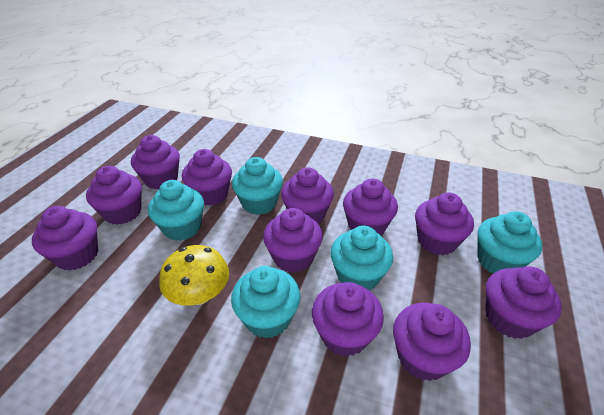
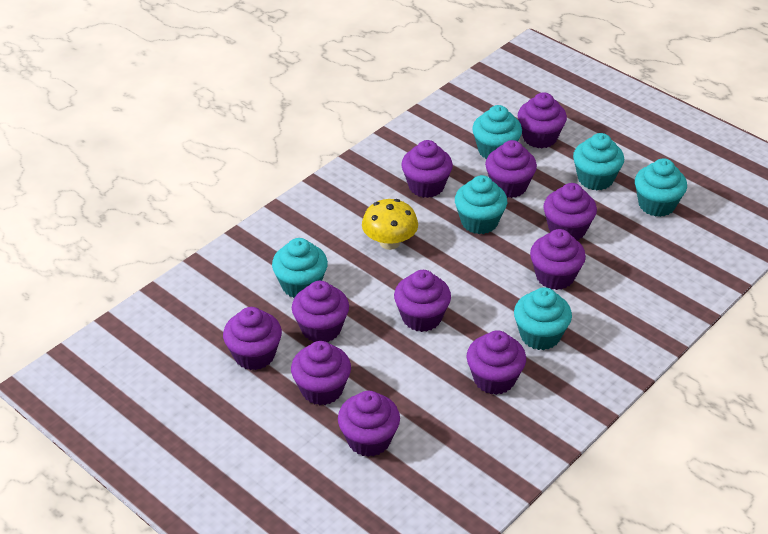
turquoise cupcake: 5 -> 6

